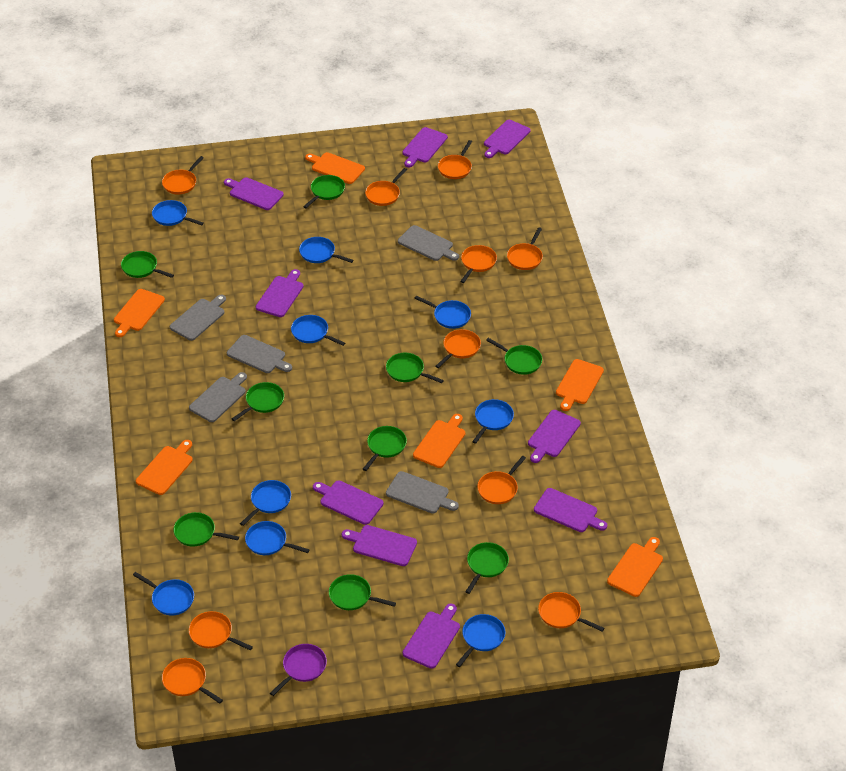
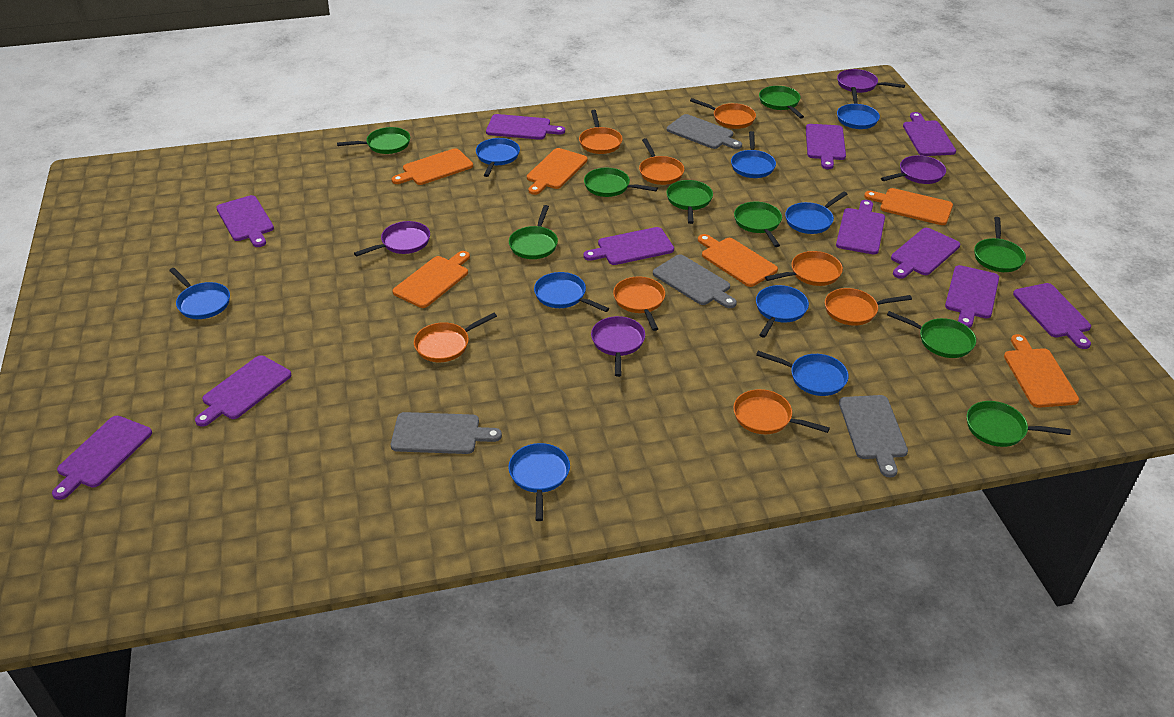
grey cutting board: 5 -> 4
orange pan: 10 -> 8
purple cutting board: 9 -> 11
purple pan: 1 -> 4

